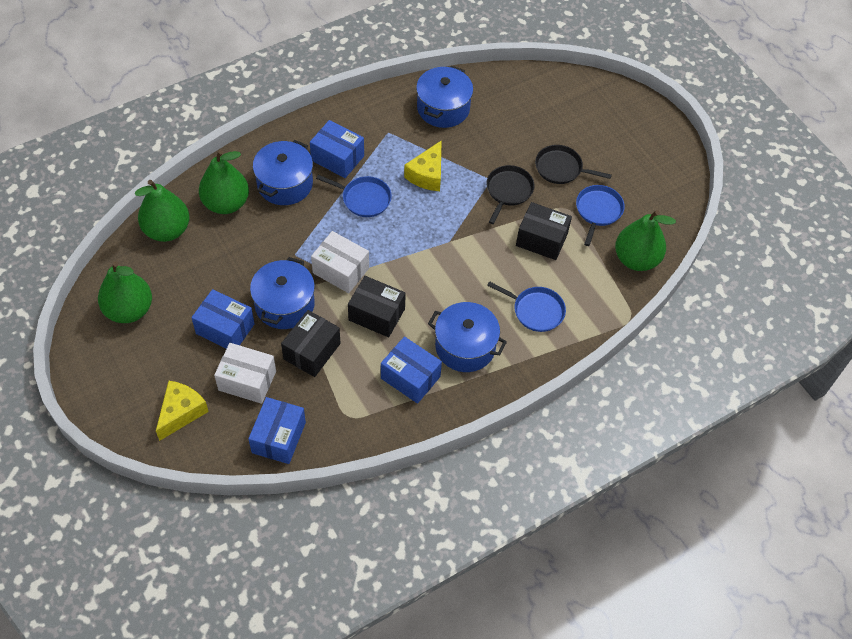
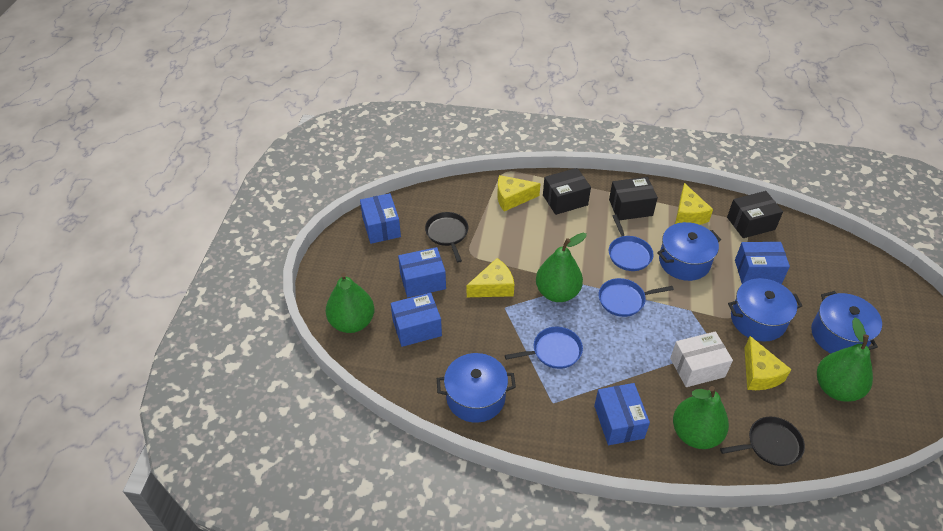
blue box: 4 -> 5
white box: 2 -> 1
yellow cheese: 2 -> 4

